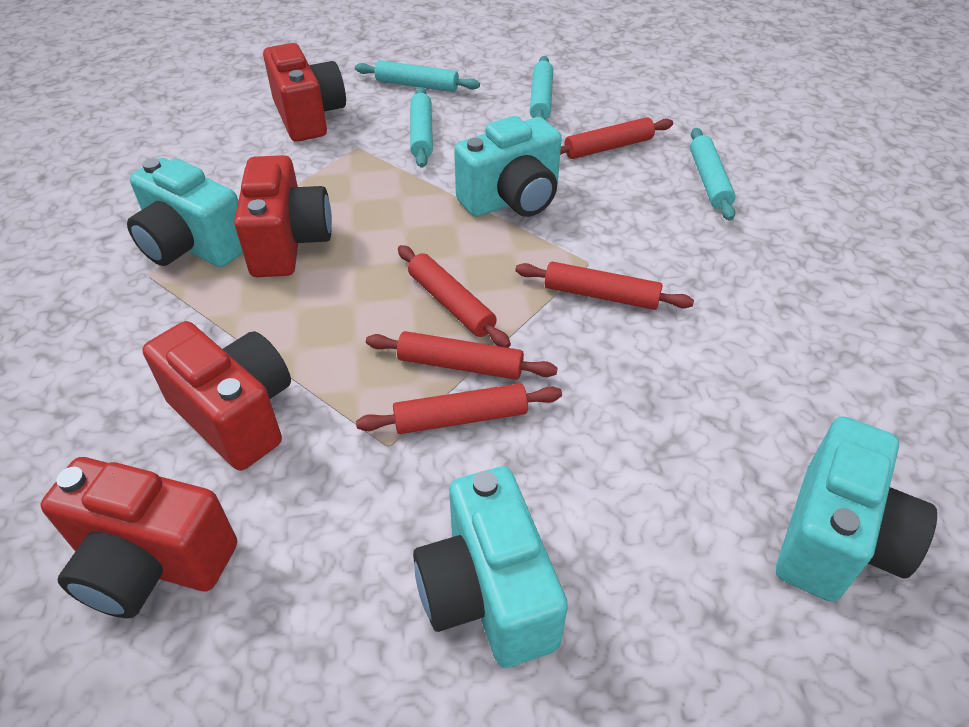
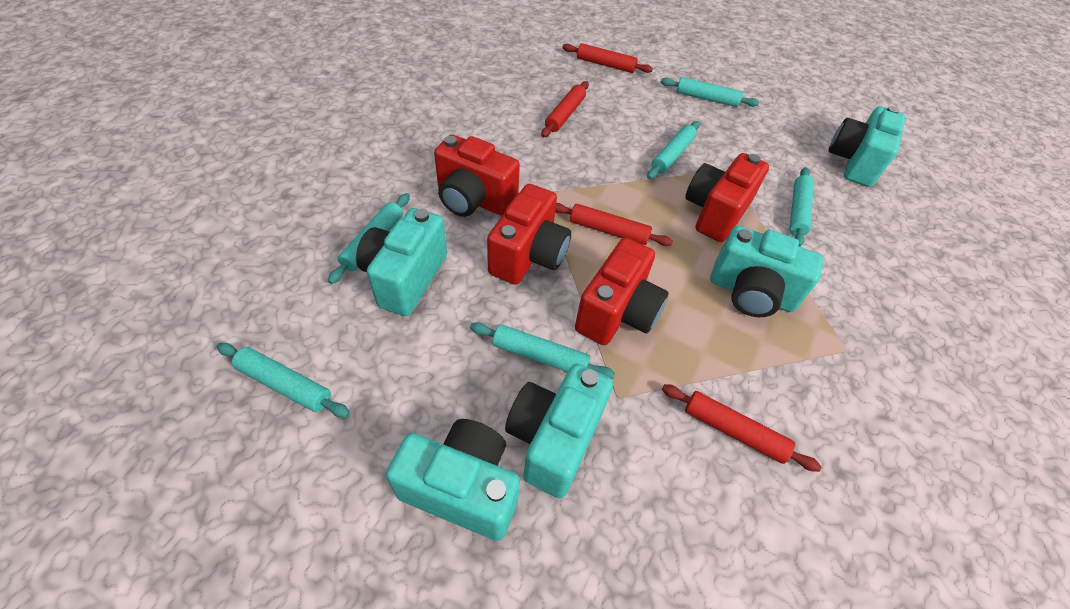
red rolling pin: 5 -> 4
turquoise camera: 4 -> 5
turquoise rolling pin: 4 -> 6

